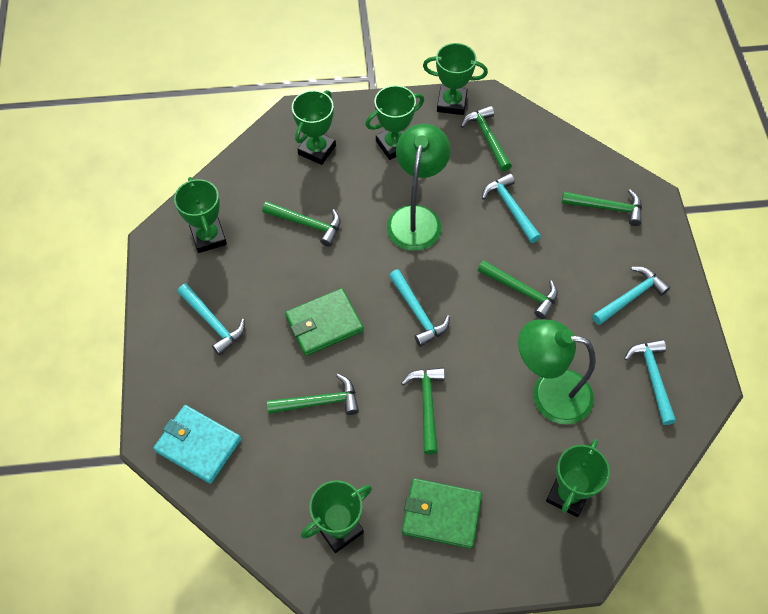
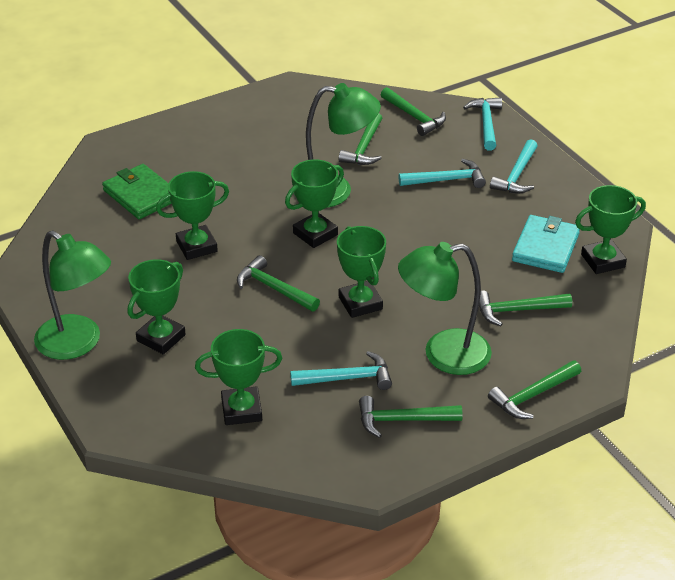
green lamp: 2 -> 3
green wallet: 2 -> 1
turquoise hammer: 5 -> 4

